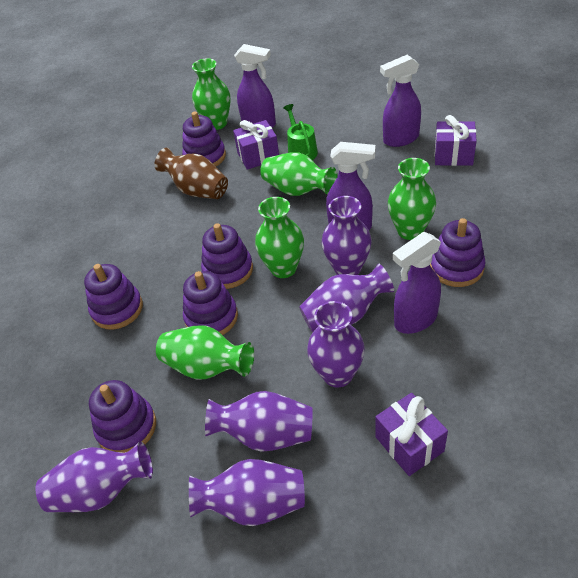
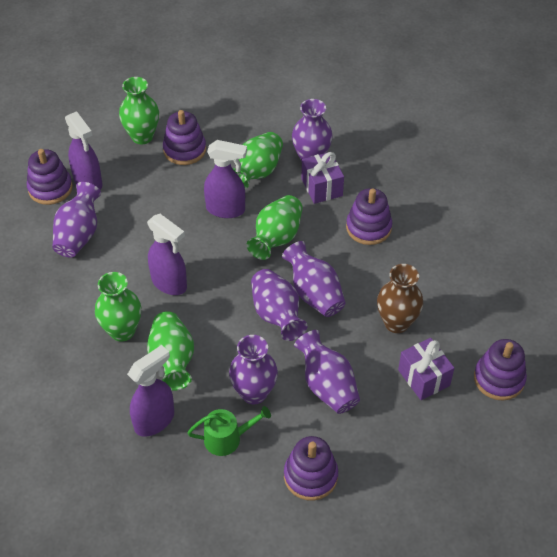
purple gift: 3 -> 2
purple stacking toy: 6 -> 5

